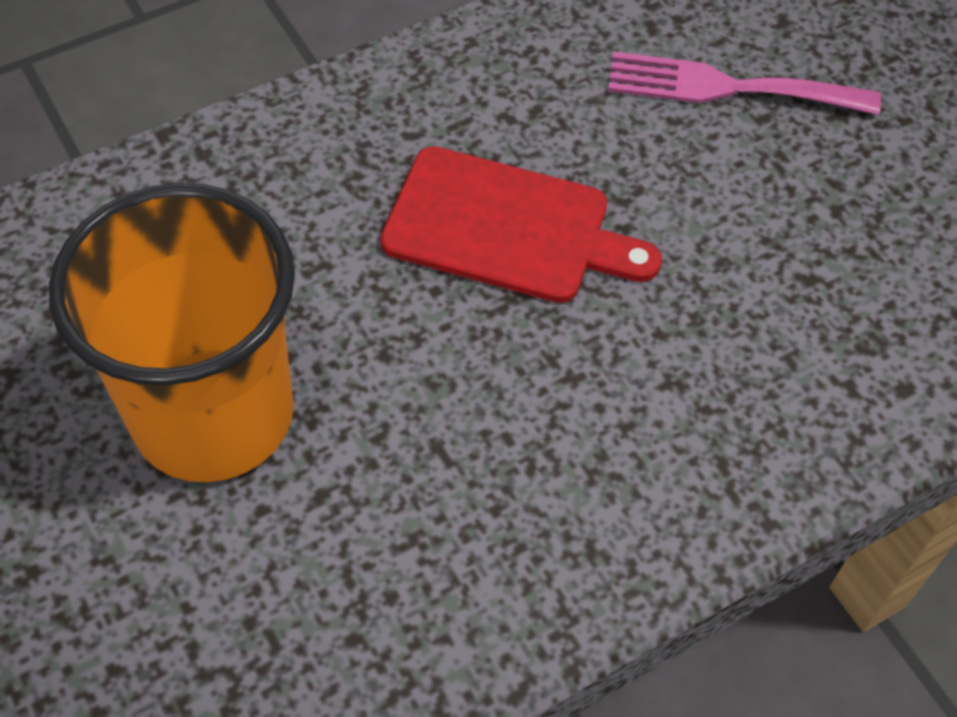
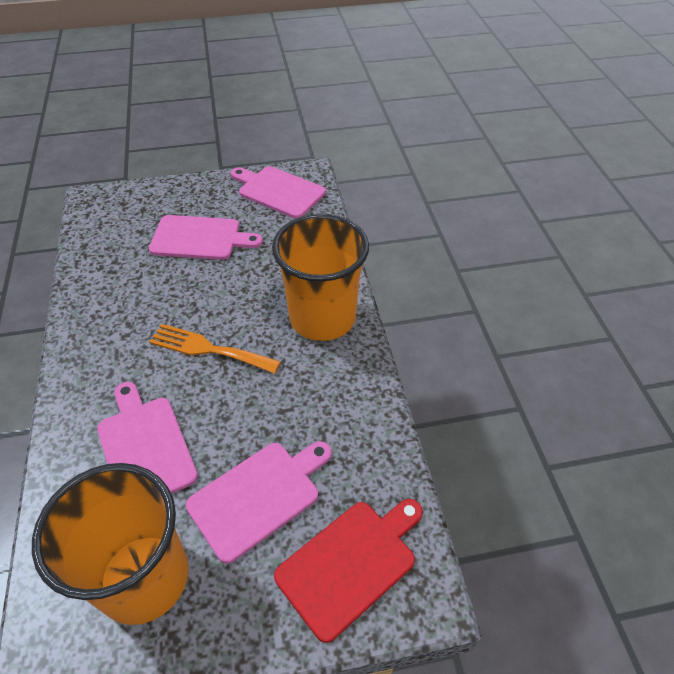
orange cup: 1 -> 2
orange fork: 0 -> 1
pink cutting board: 0 -> 4
pink fork: 1 -> 0

